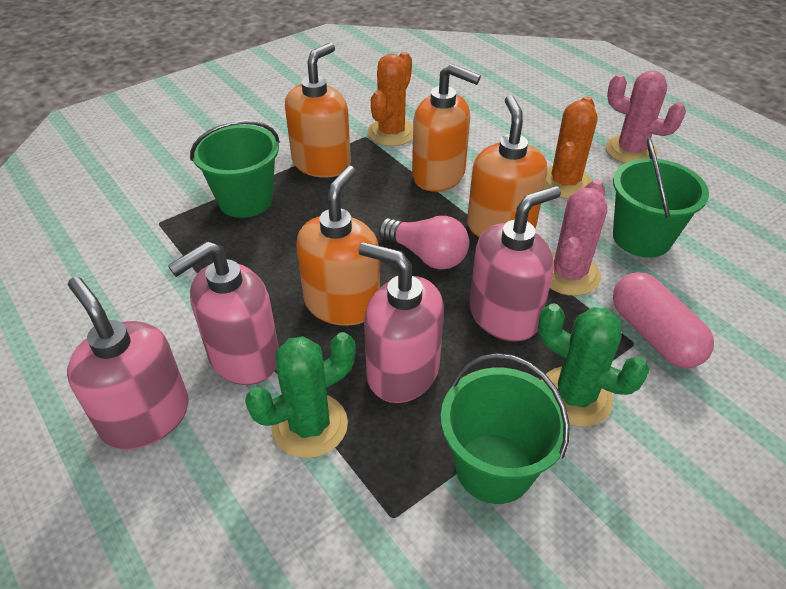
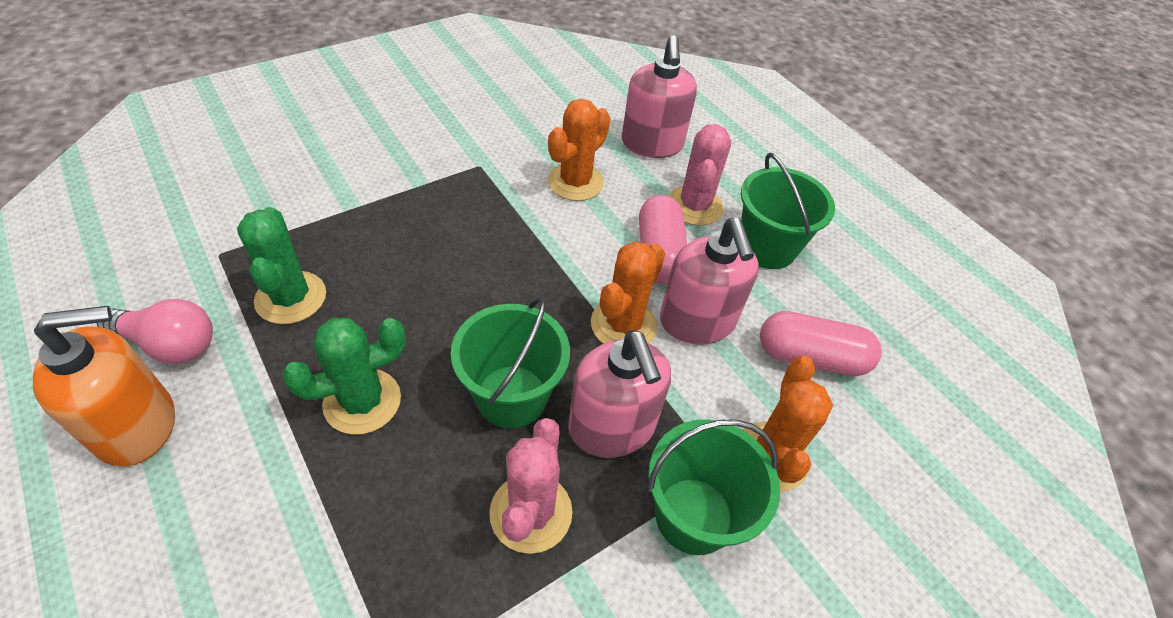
orange cactus: 2 -> 3
orange soap dispenser: 4 -> 1
pink capsule: 1 -> 2
pink soap dispenser: 4 -> 3

